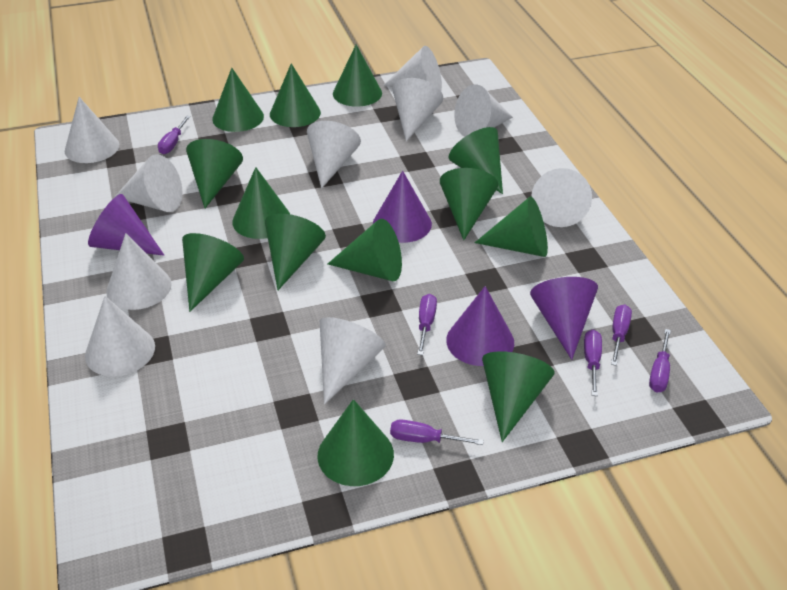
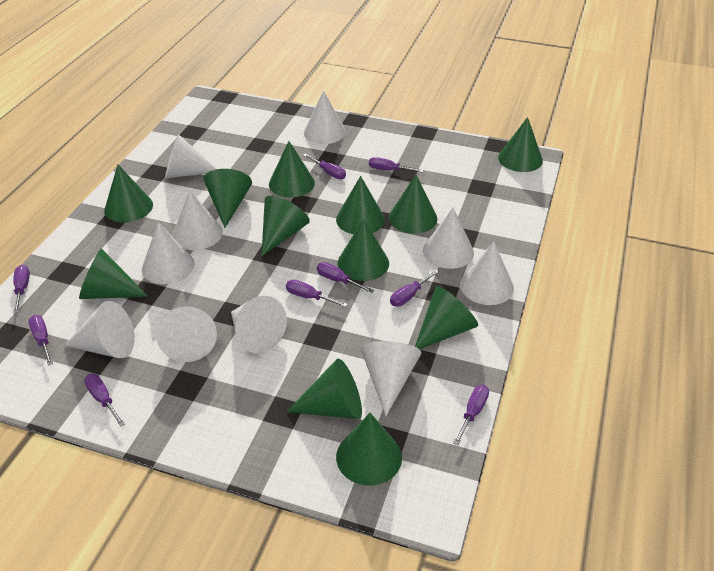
green cone: 13 -> 12
purple cone: 4 -> 0
purple screwdriver: 6 -> 9

